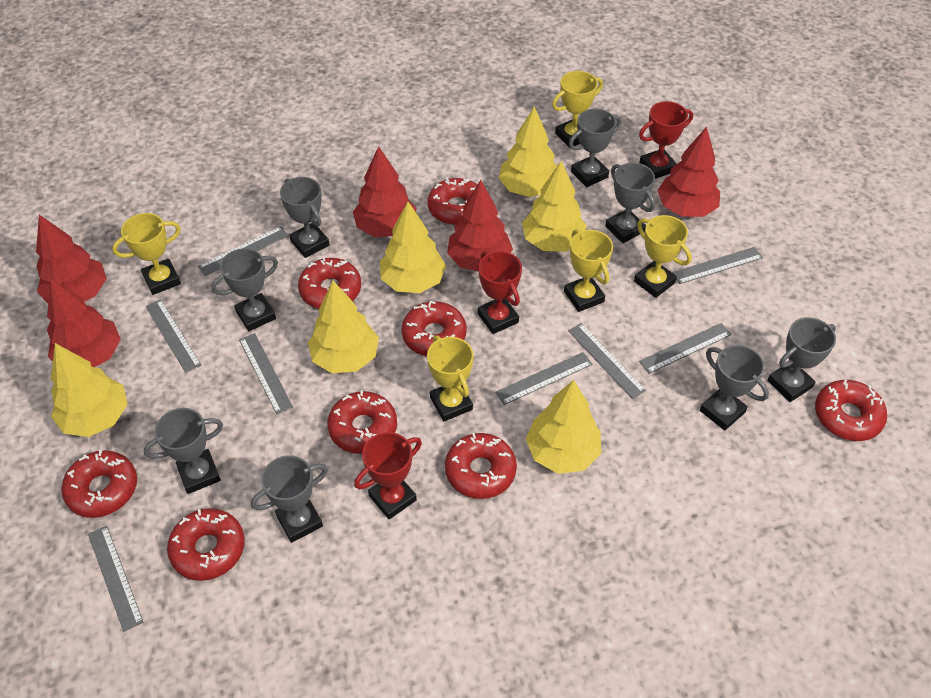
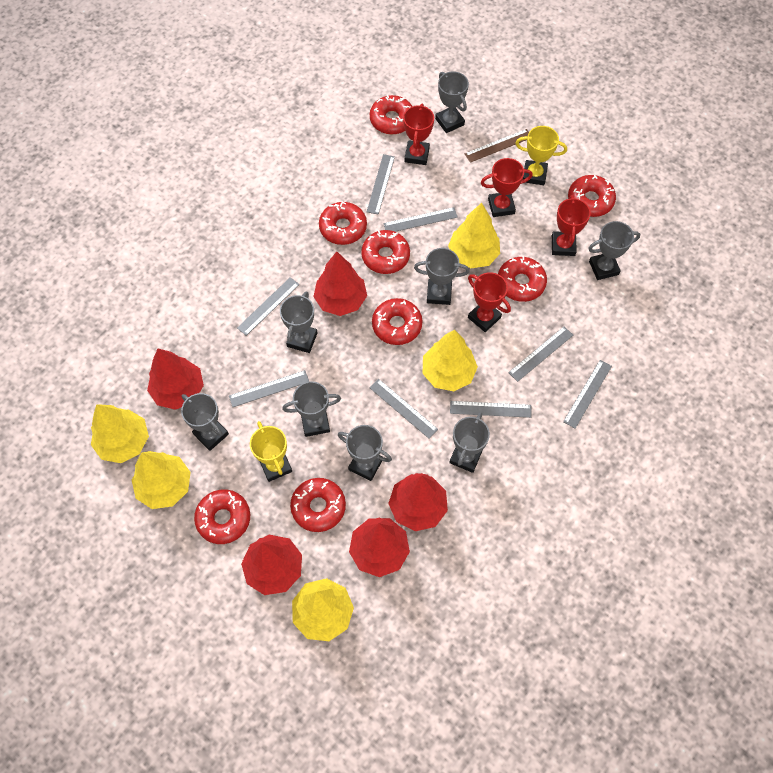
brown ruler: 0 -> 1
red trophy: 3 -> 4
yellow tree: 6 -> 5
yellow trophy: 5 -> 2

